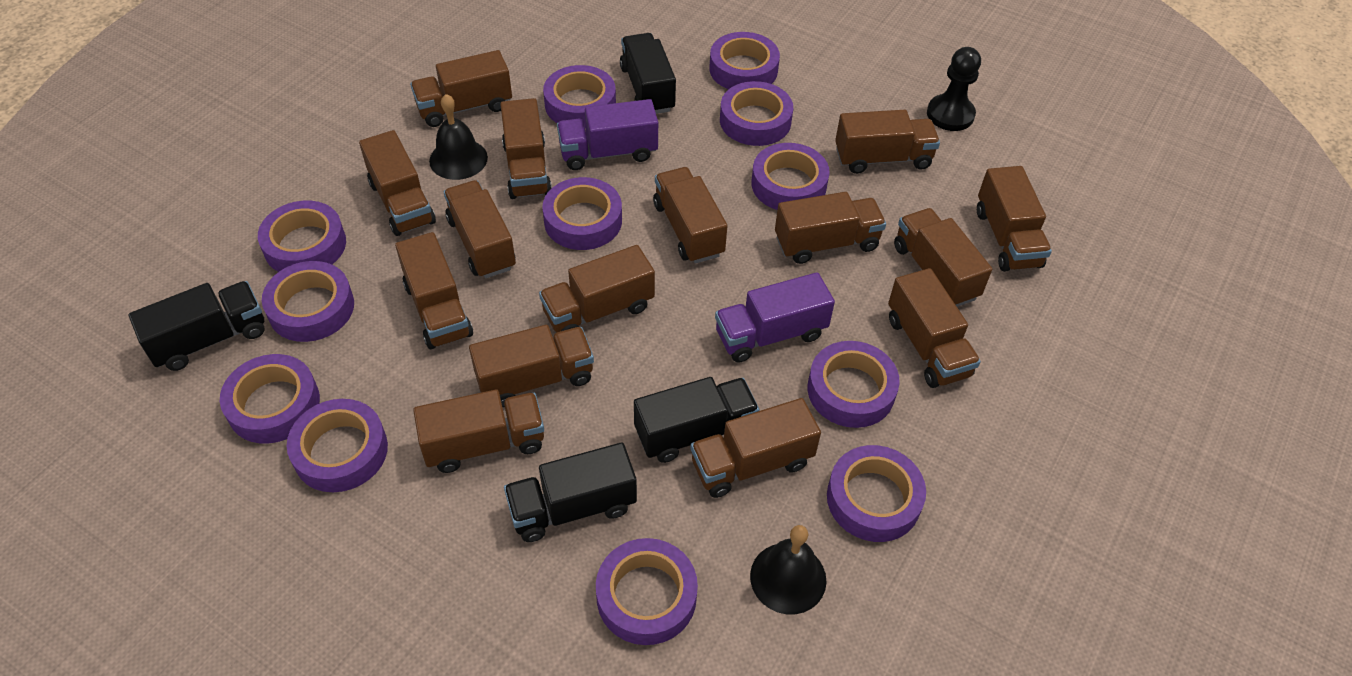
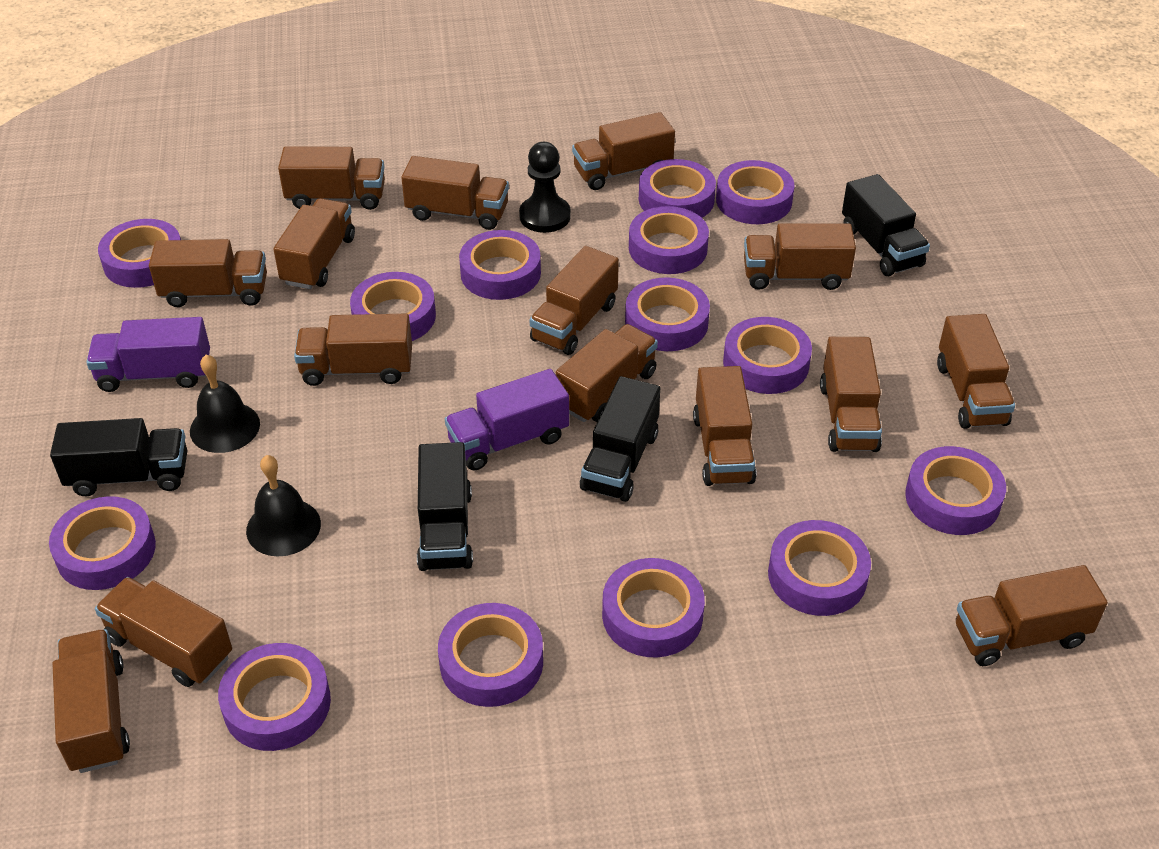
purple tape: 12 -> 14

